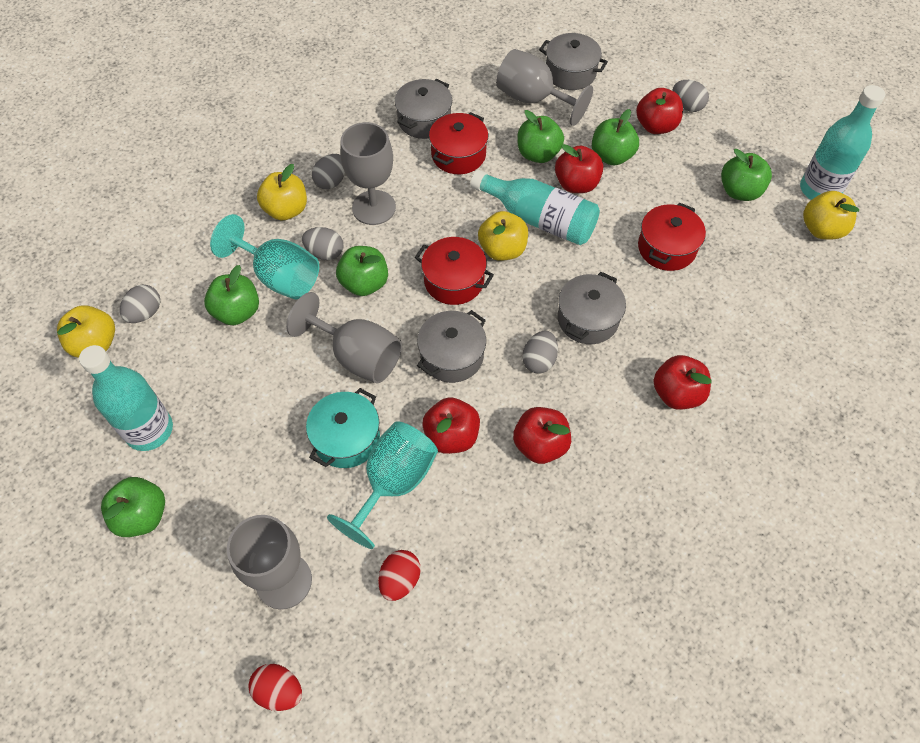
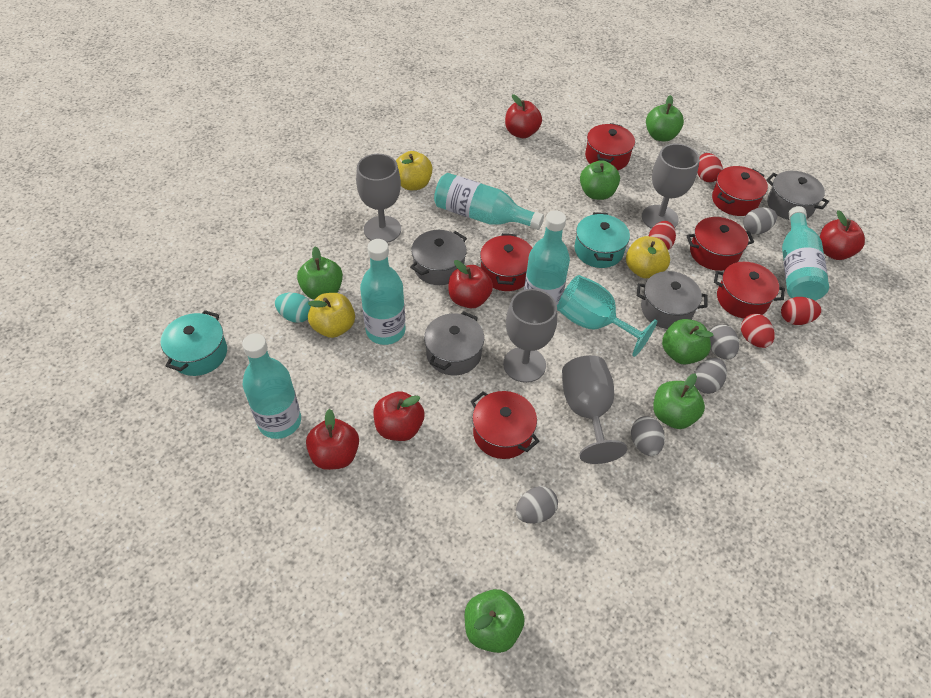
red egg: 2 -> 4
red pot: 3 -> 6
turquoise bottle: 3 -> 5
turquoise egg: 0 -> 1
turquoise goblet: 2 -> 1
turquoise pot: 1 -> 2
yellow apple: 4 -> 3

